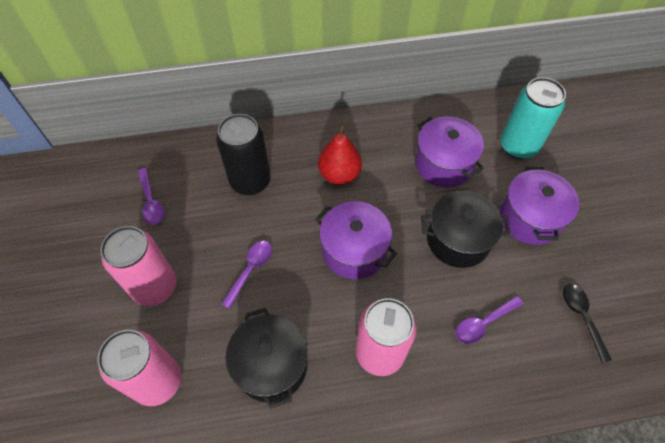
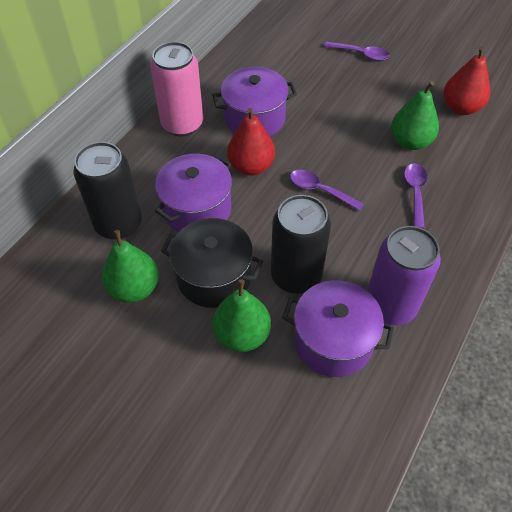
black can: 1 -> 2
black pot: 2 -> 1
black spoon: 1 -> 0
green pear: 0 -> 3
pink can: 3 -> 1
purple can: 0 -> 1
red pear: 1 -> 2
turquoise can: 1 -> 0

